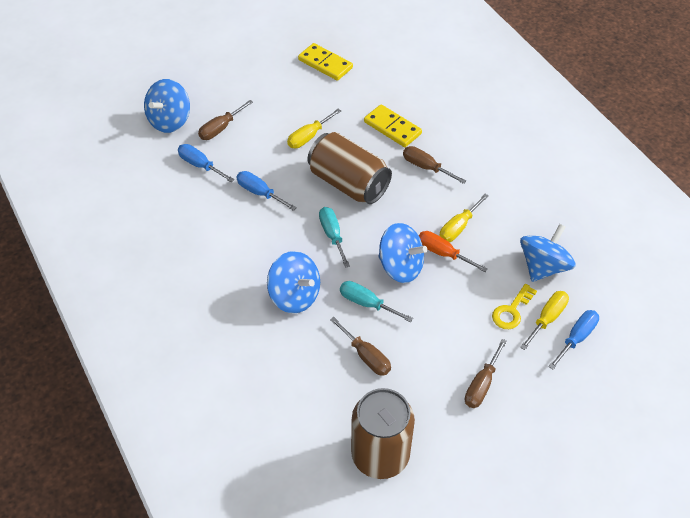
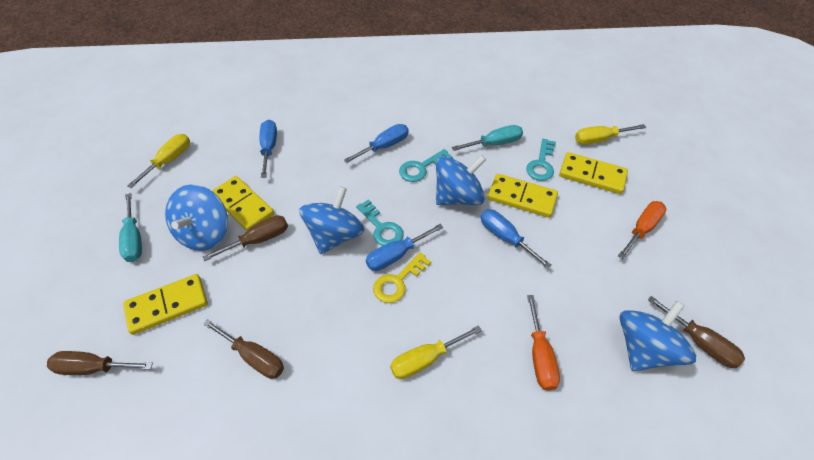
blue screwdriver: 3 -> 4
brown can: 2 -> 0
orange screwdriver: 1 -> 2
turquoise key: 0 -> 3
yellow domino: 2 -> 4

